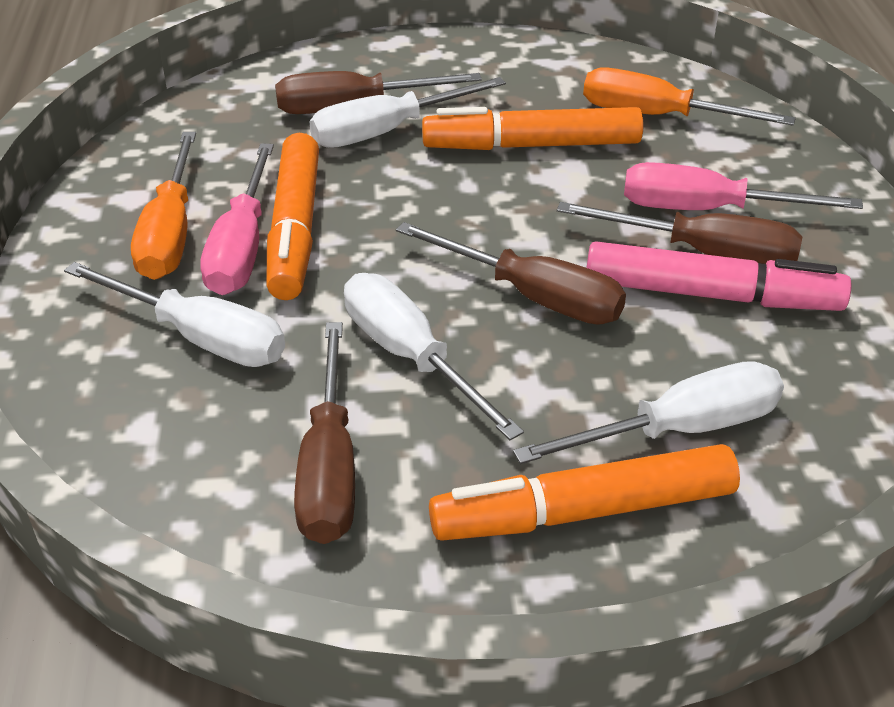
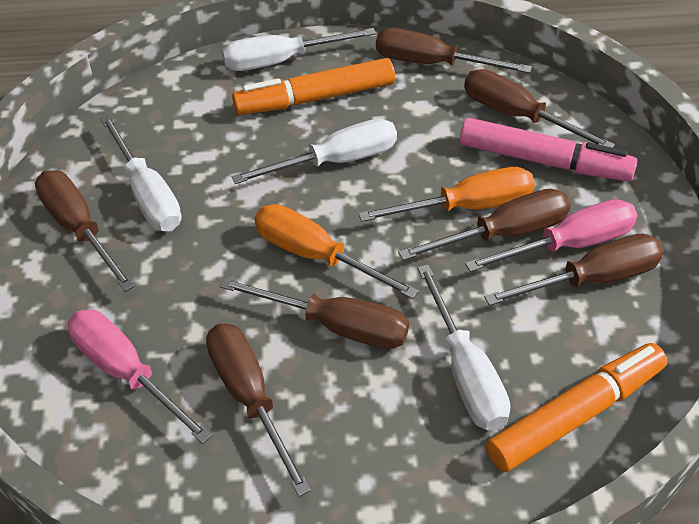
brown screwdriver: 4 -> 7
orange marker: 3 -> 2

